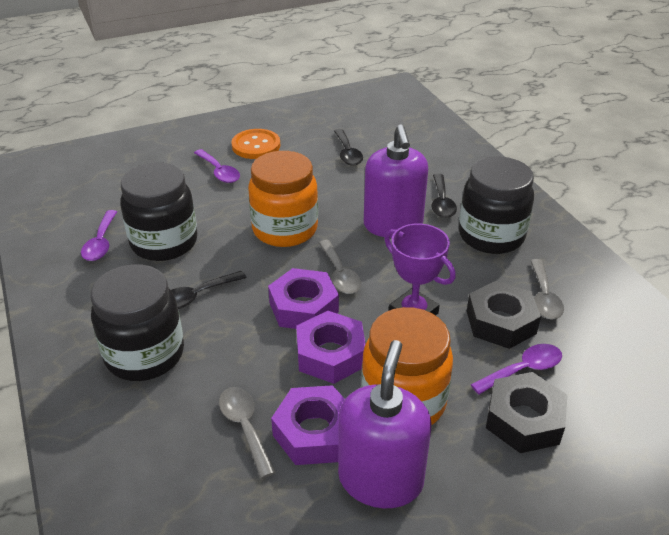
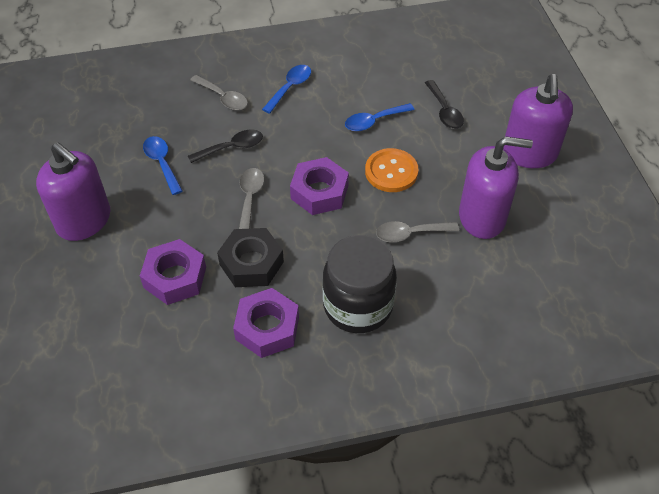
black jar: 3 -> 1
black nut: 2 -> 1
black spoon: 3 -> 2
blue spoon: 0 -> 3
orange jar: 2 -> 0
purple soap dispenser: 2 -> 3
purple spoon: 3 -> 0
purple trophy: 1 -> 0

